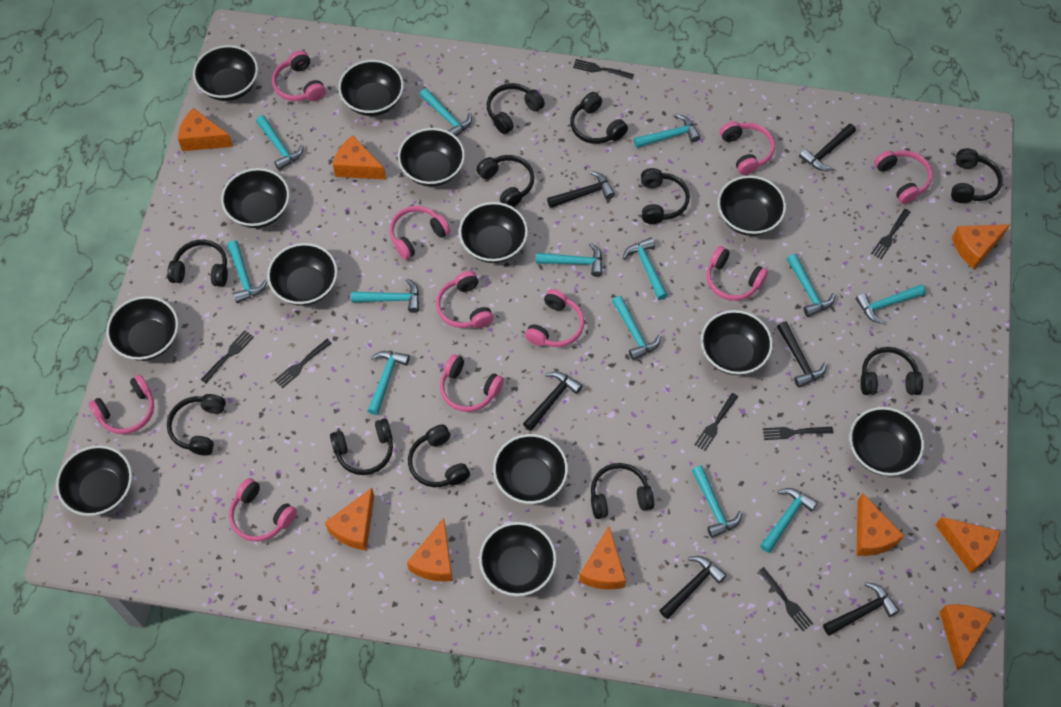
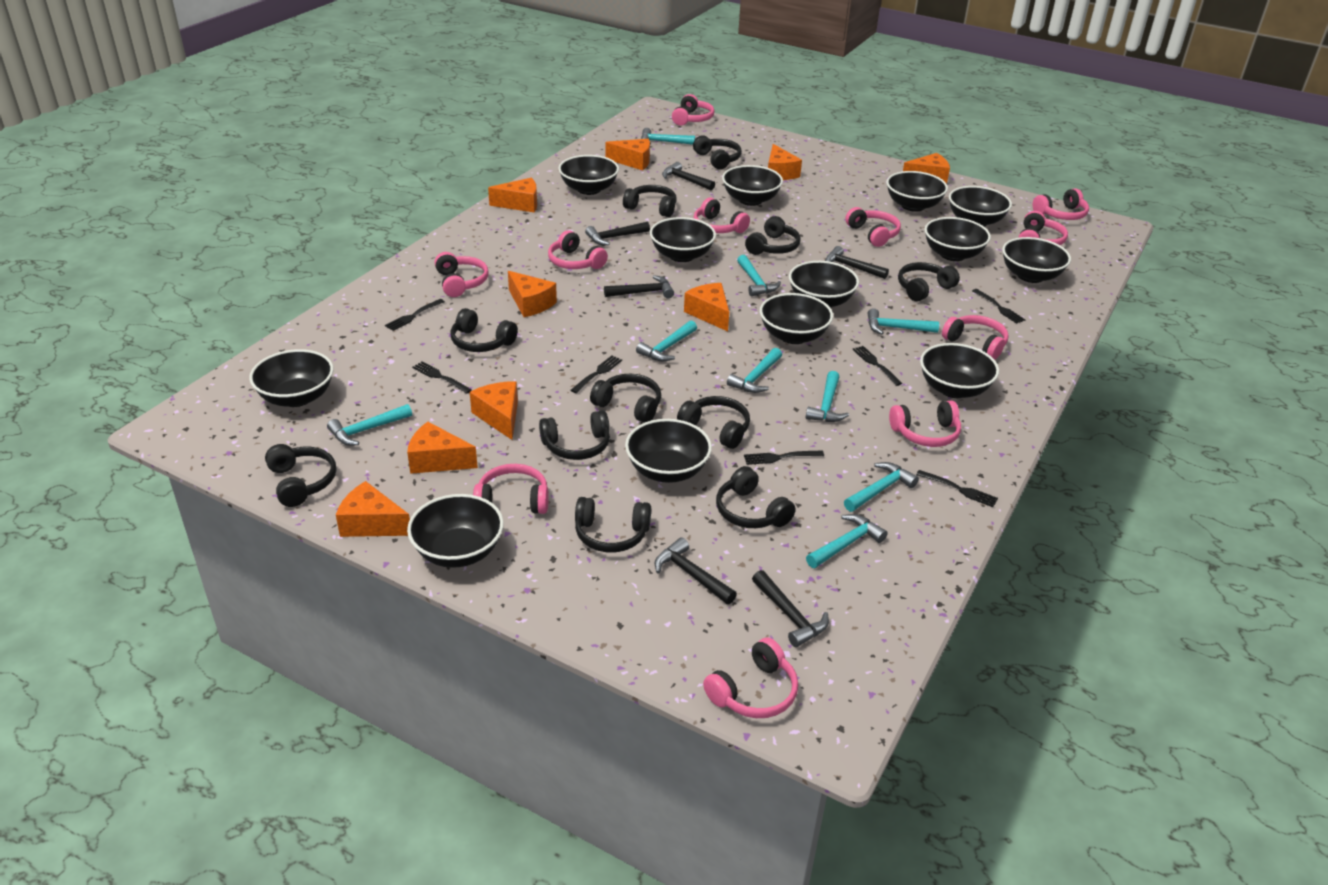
pink headphones: 10 -> 11
turquoise hammer: 13 -> 9

